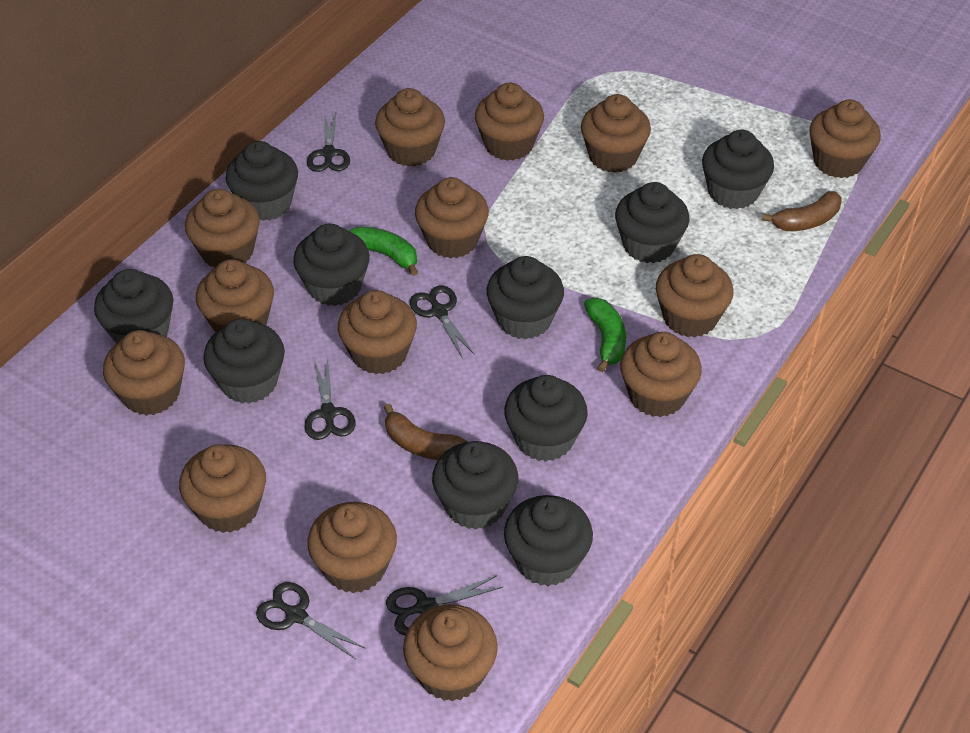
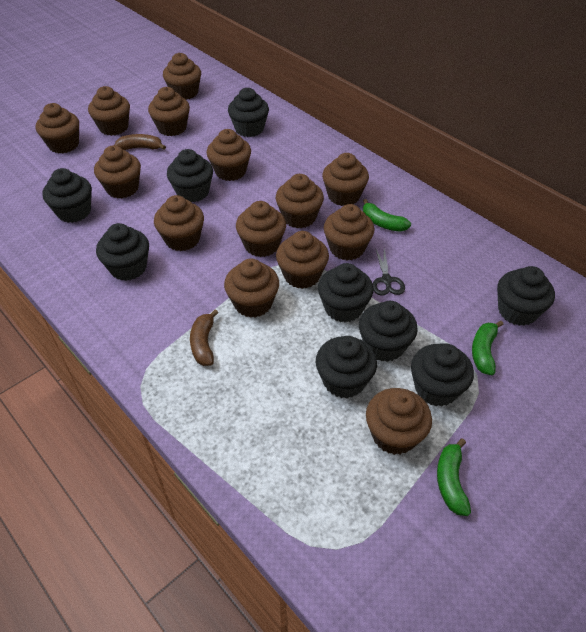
black cupcake: 10 -> 9
black scissors: 5 -> 1
green banana: 2 -> 3

